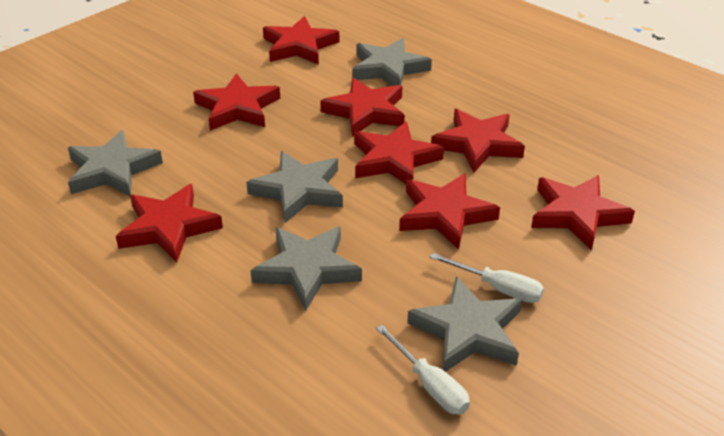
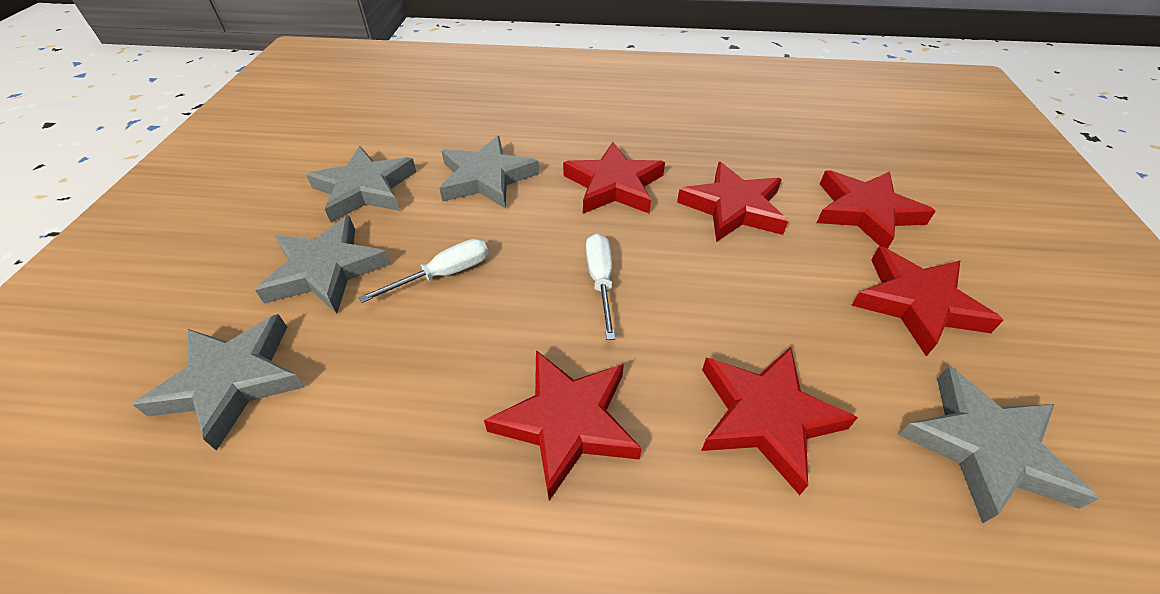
red star: 8 -> 6

